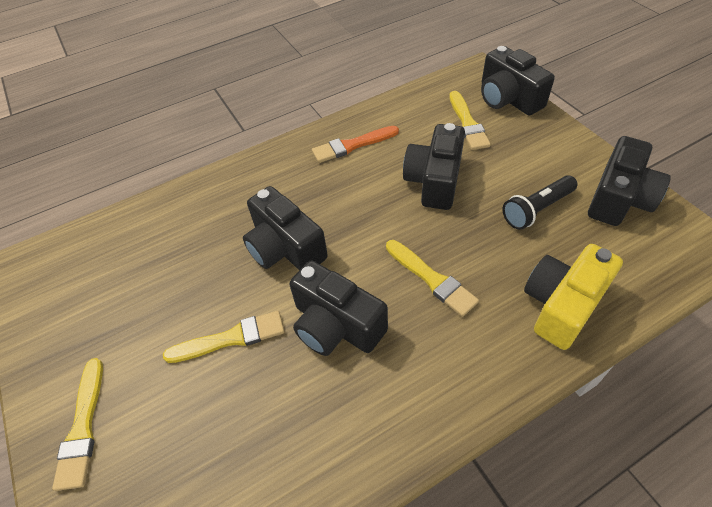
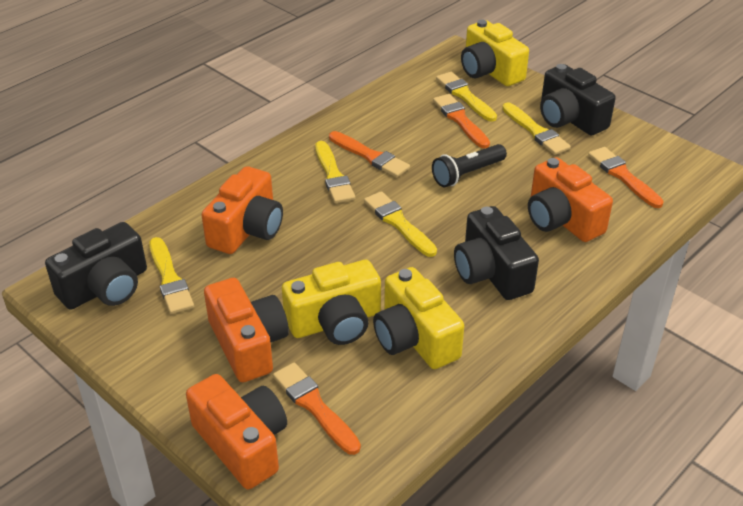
black camera: 5 -> 3
orange brush: 1 -> 4
orange camera: 0 -> 4
yellow brush: 4 -> 5
yellow camera: 1 -> 3

